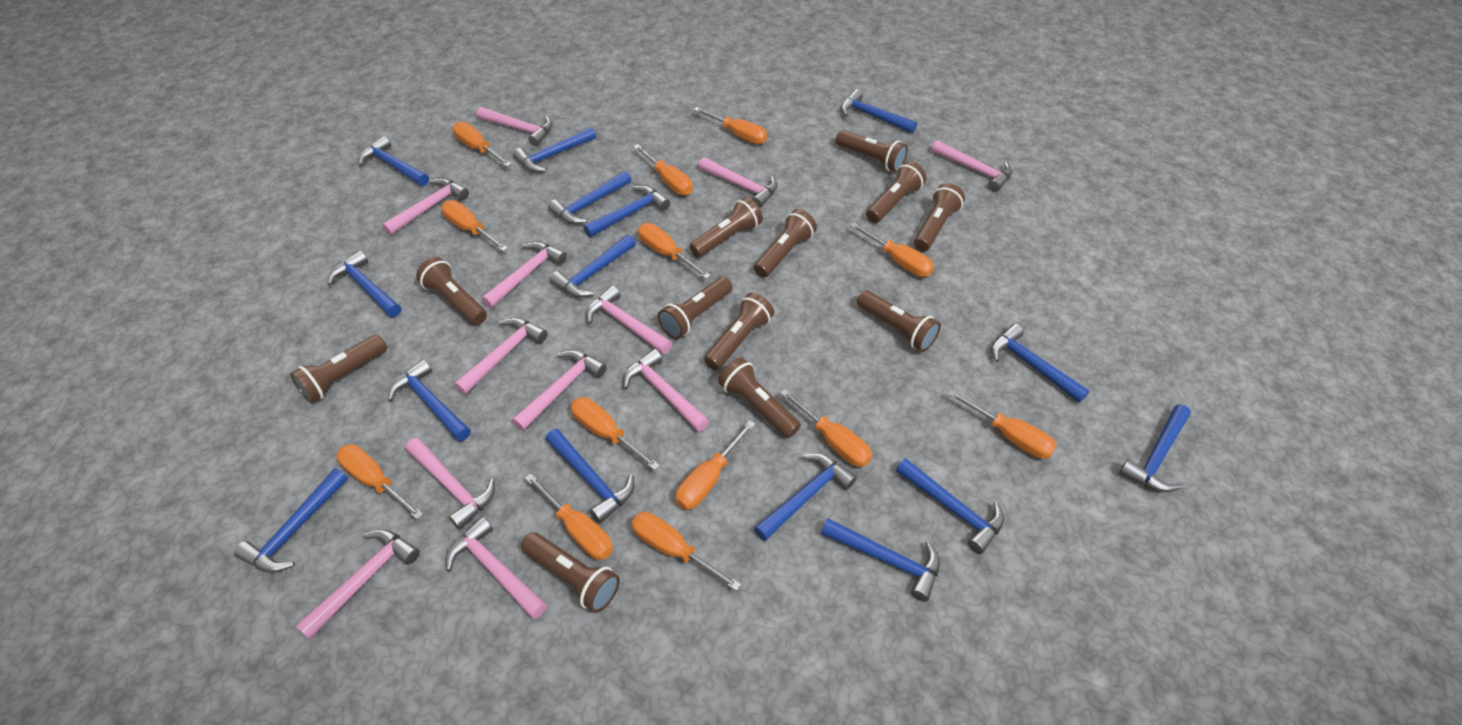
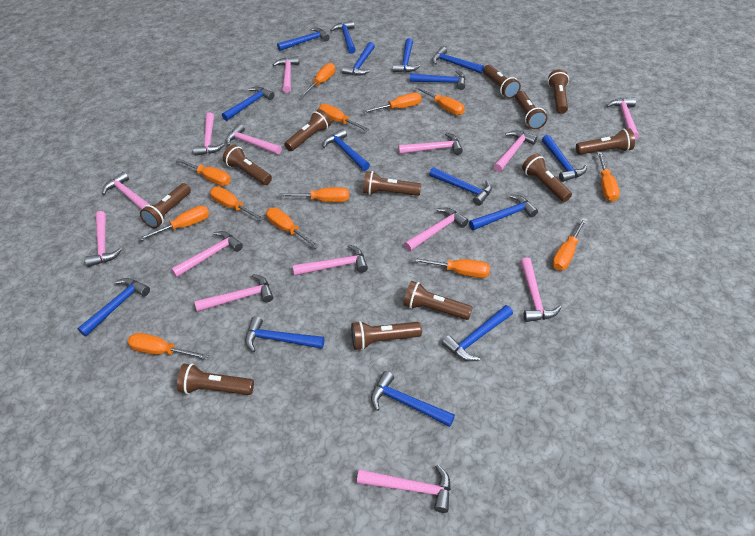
pink hammer: 12 -> 14

